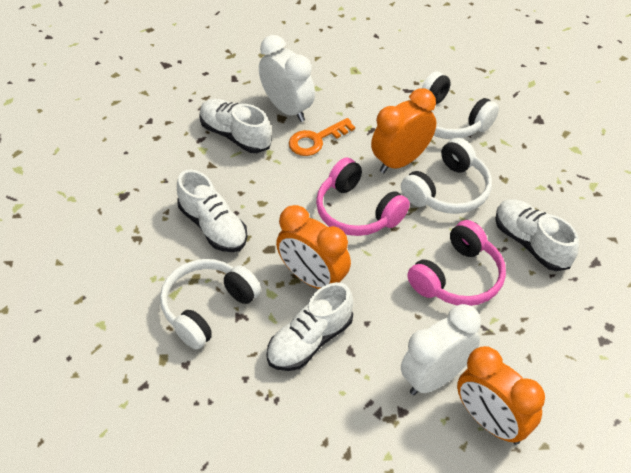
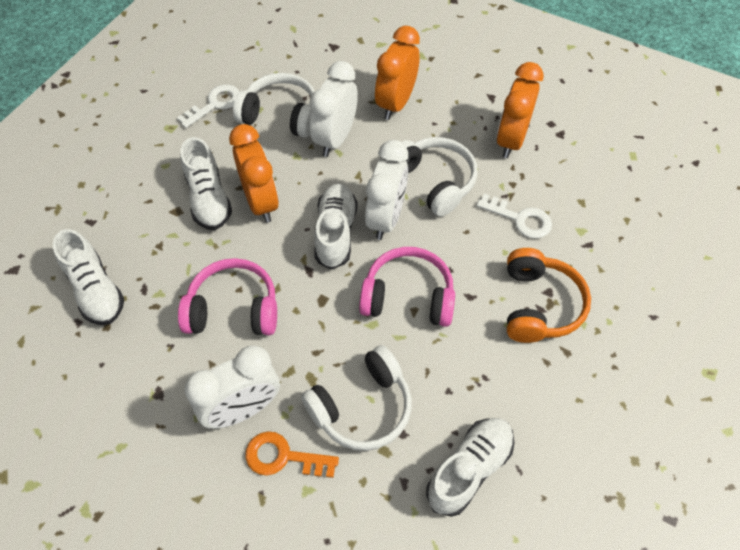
orange headphones: 0 -> 1
white clock: 2 -> 3
white key: 0 -> 2

